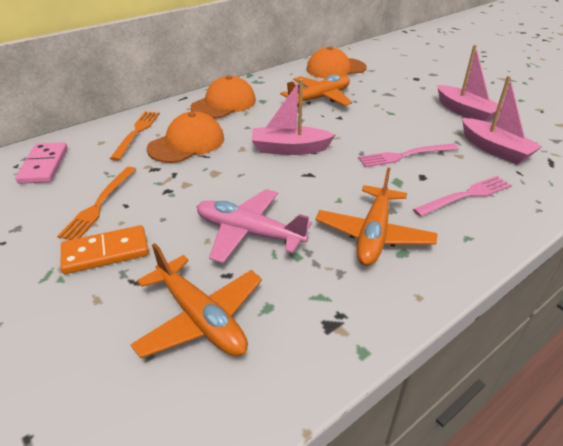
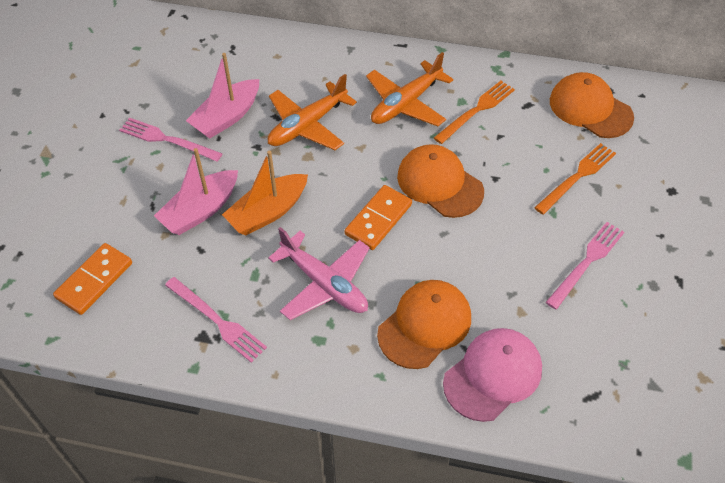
orange boat: 0 -> 1
orange domino: 1 -> 2
orange plane: 3 -> 2
pink boat: 3 -> 2
pink cap: 0 -> 1
pink domino: 1 -> 0
pink fork: 2 -> 3

